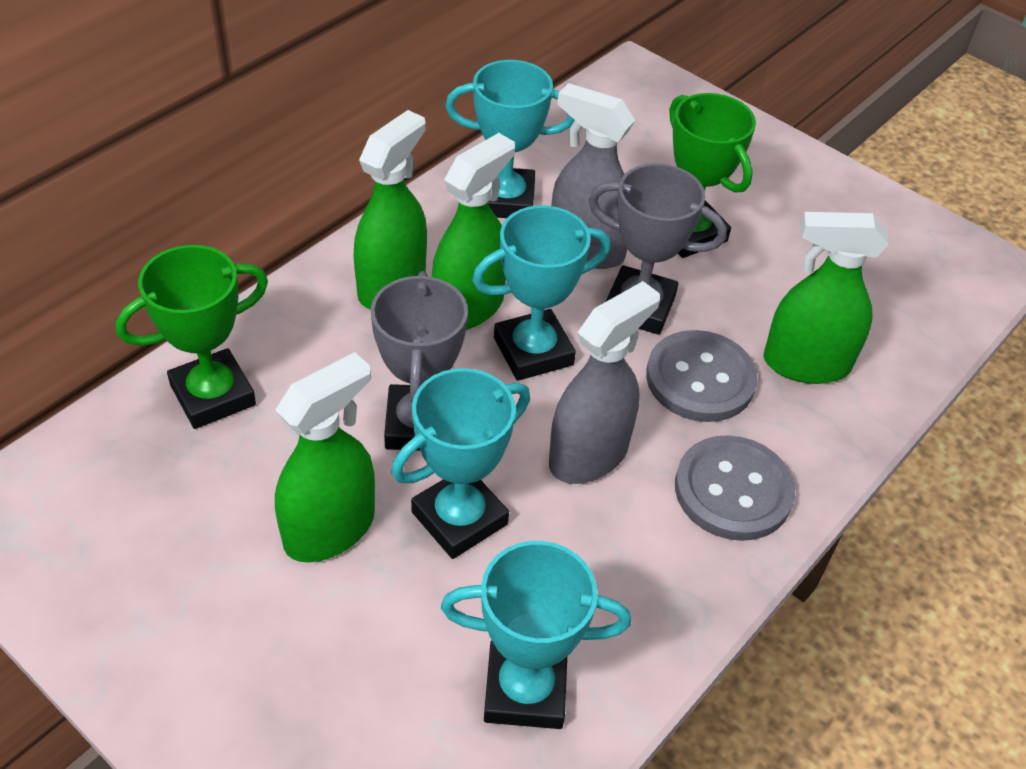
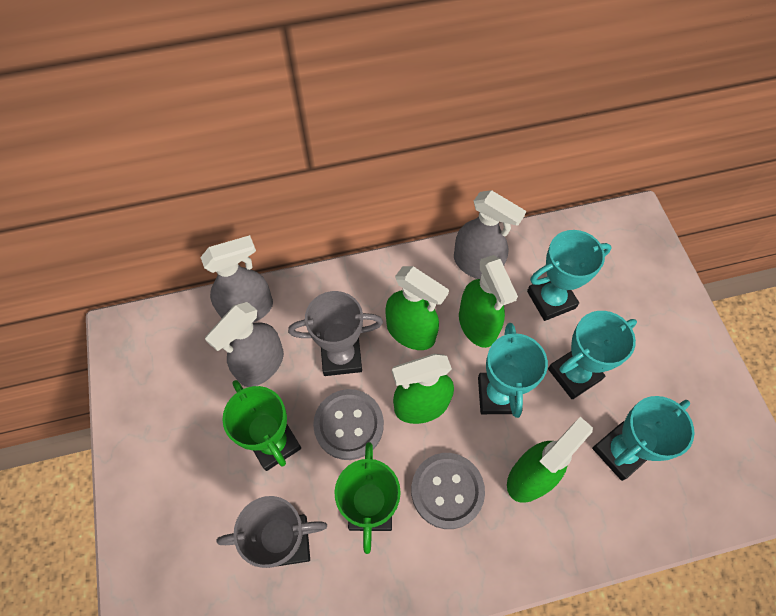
grey spray bottle: 2 -> 3

